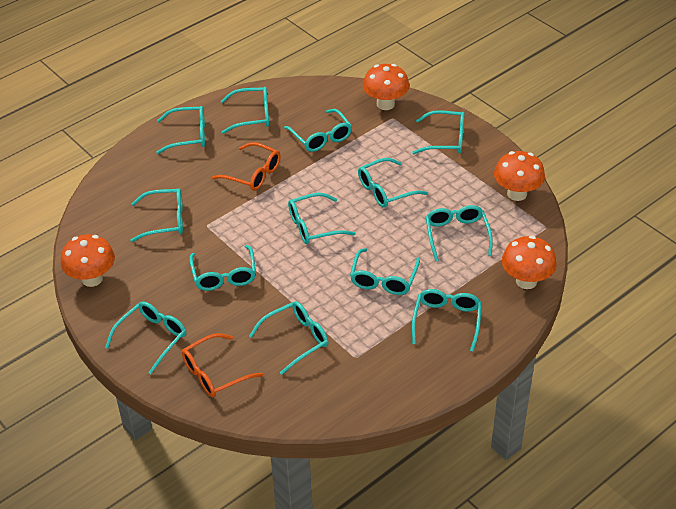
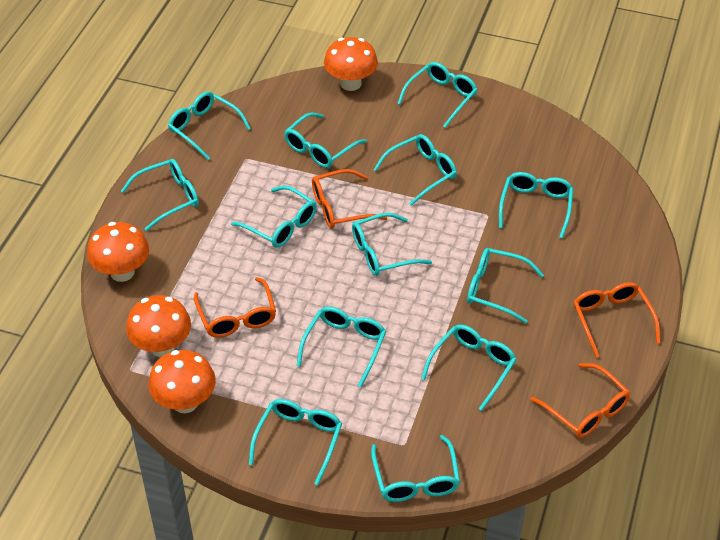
orange glasses: 2 -> 4

